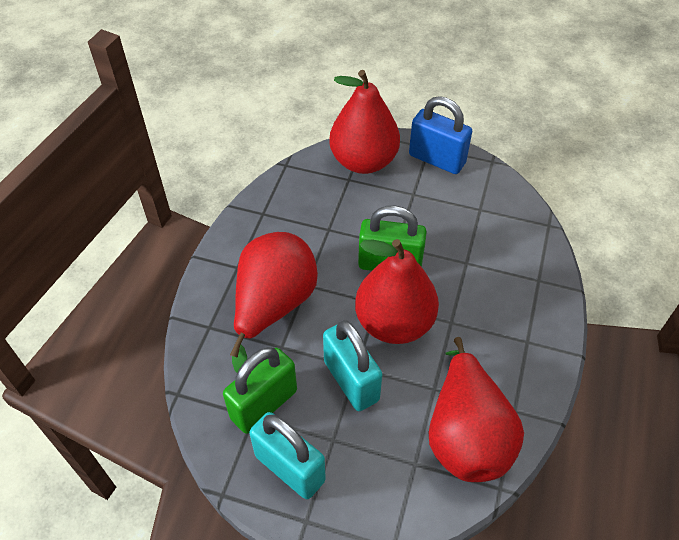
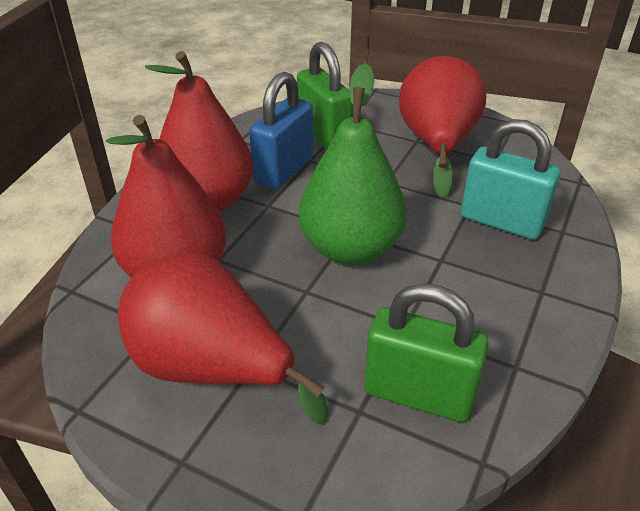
green pear: 0 -> 1
turquoise padlock: 2 -> 1

